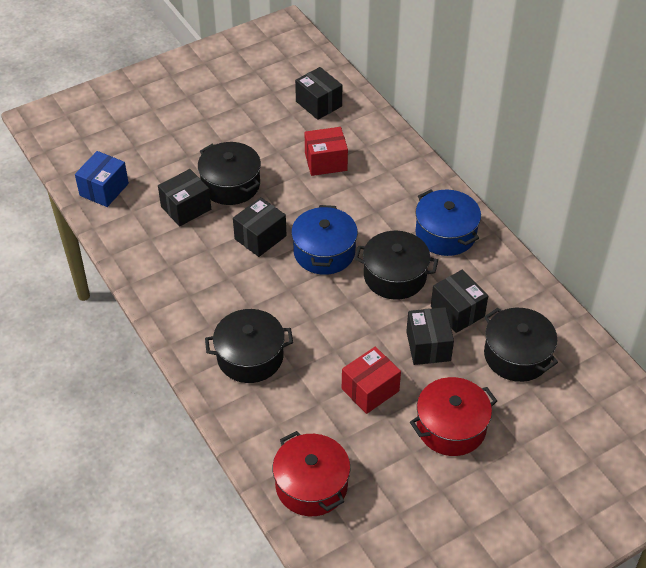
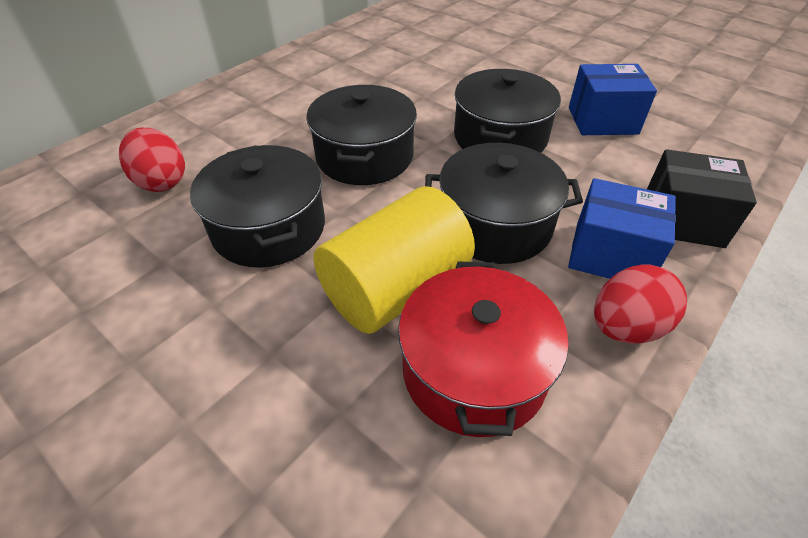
black box: 5 -> 1
blue box: 1 -> 2
blue pot: 2 -> 0
red box: 2 -> 0
red egg: 0 -> 2
red pot: 2 -> 1
yellow cylinder: 0 -> 1

